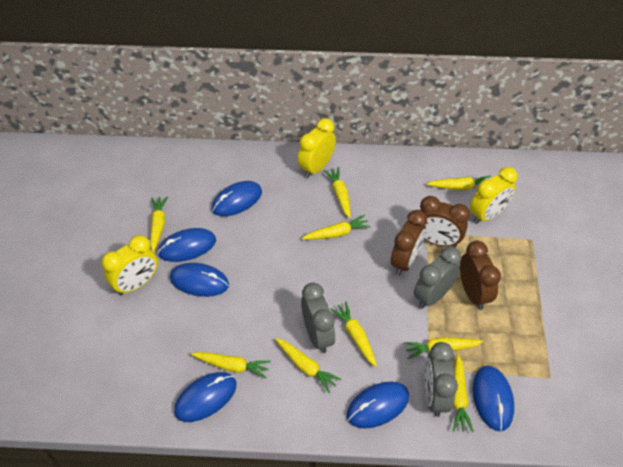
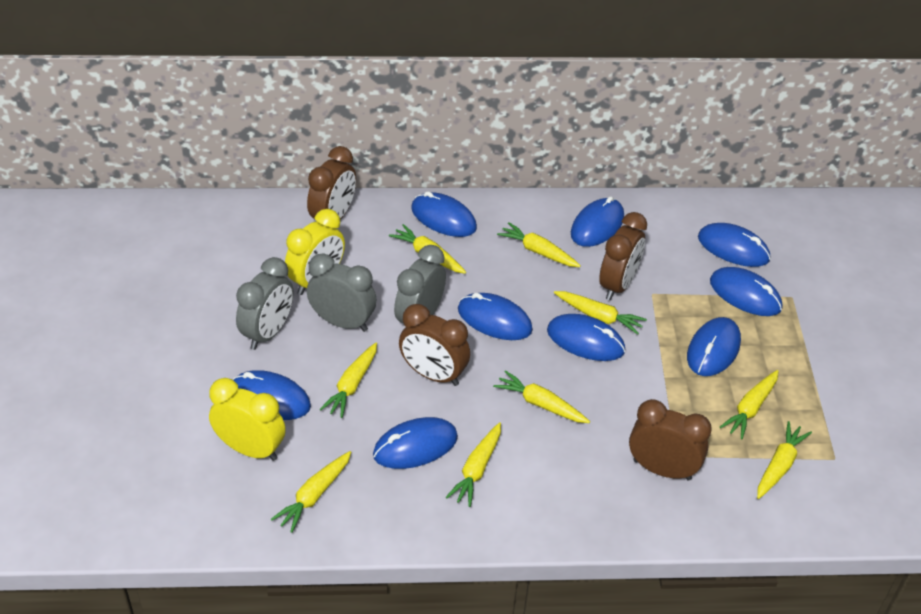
blue mouse: 6 -> 9
brown clock: 3 -> 4
yellow clock: 3 -> 2

